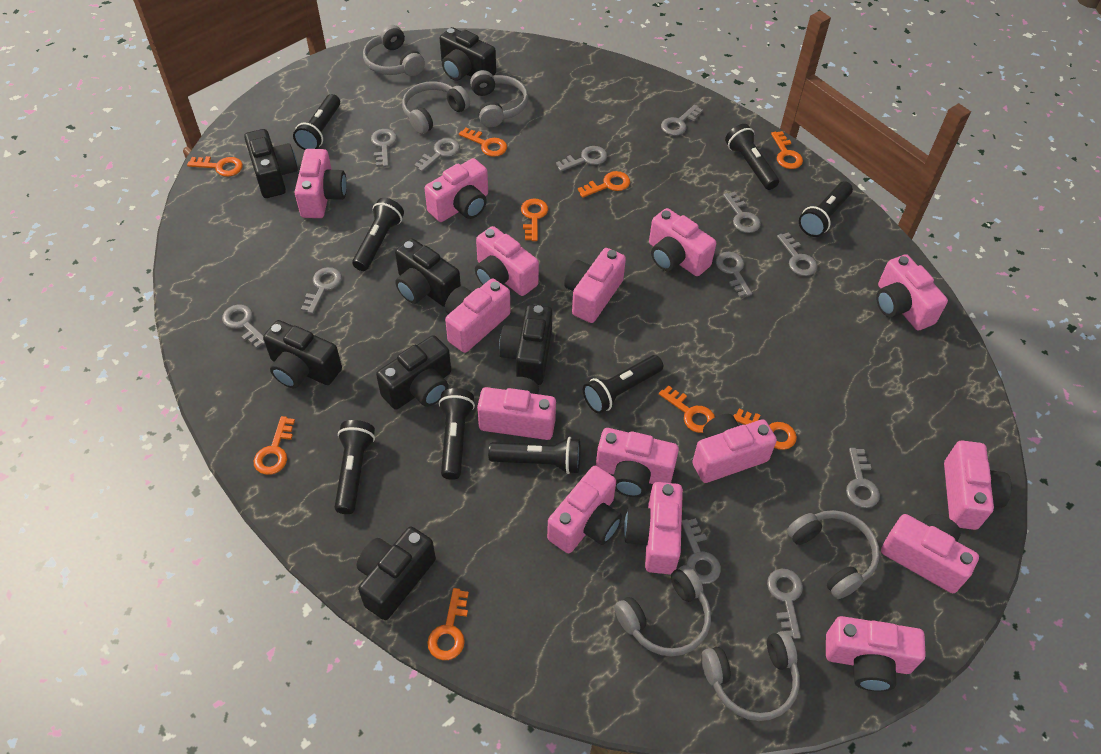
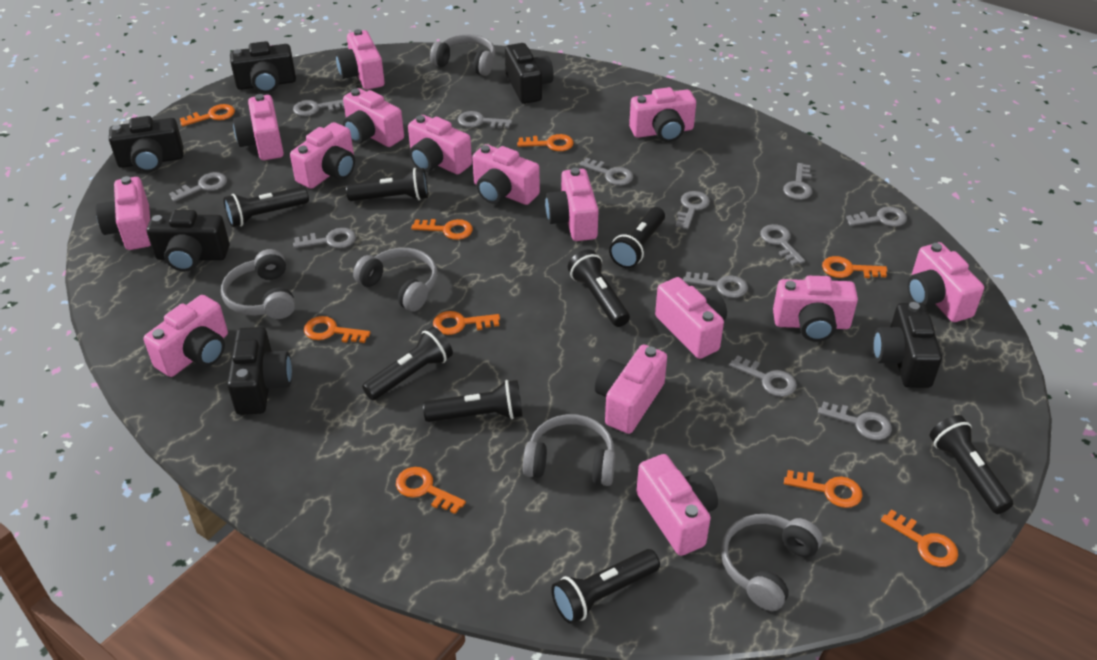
black camera: 7 -> 6
grey headphones: 6 -> 5

